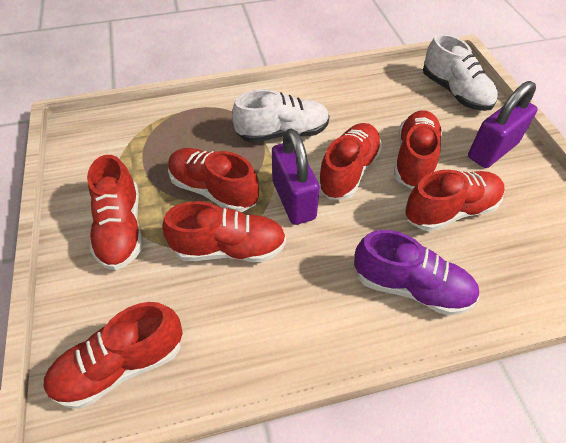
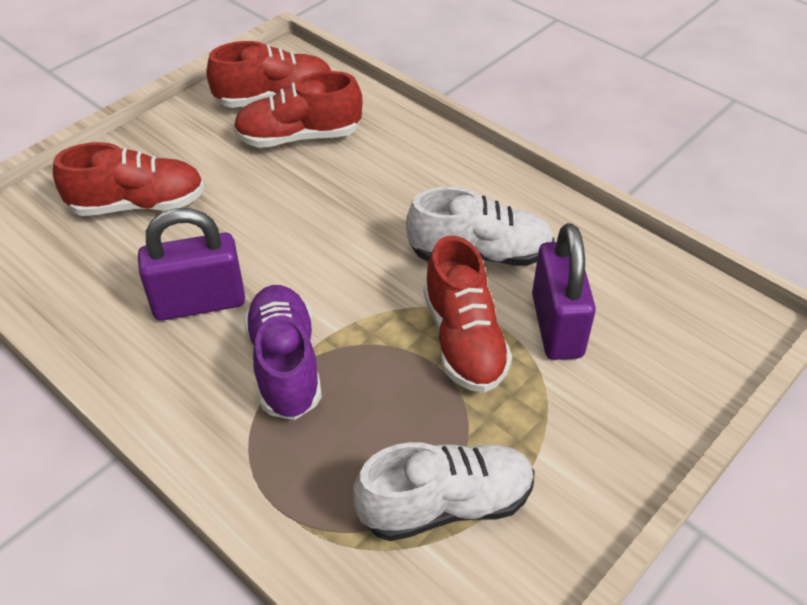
red shoe: 7 -> 4

